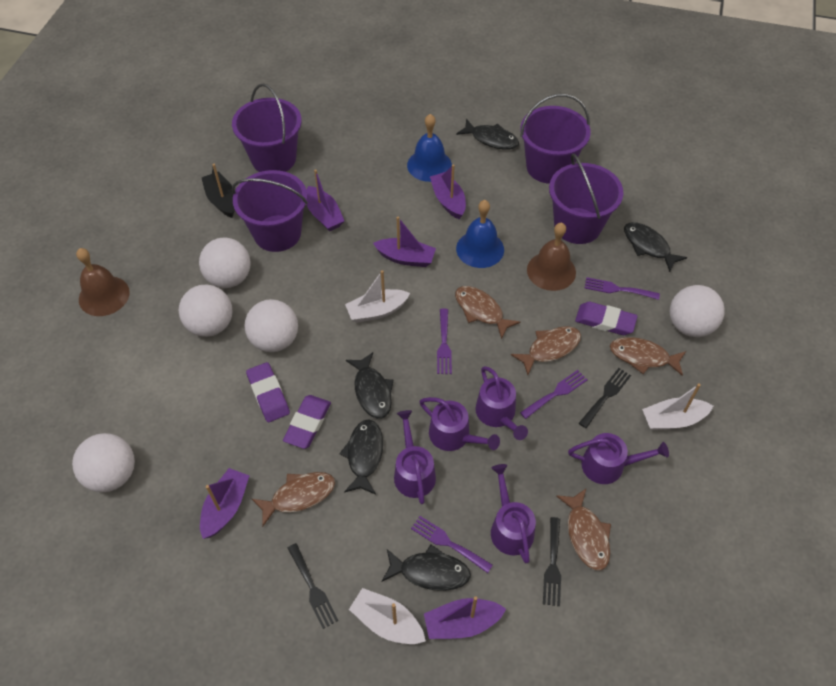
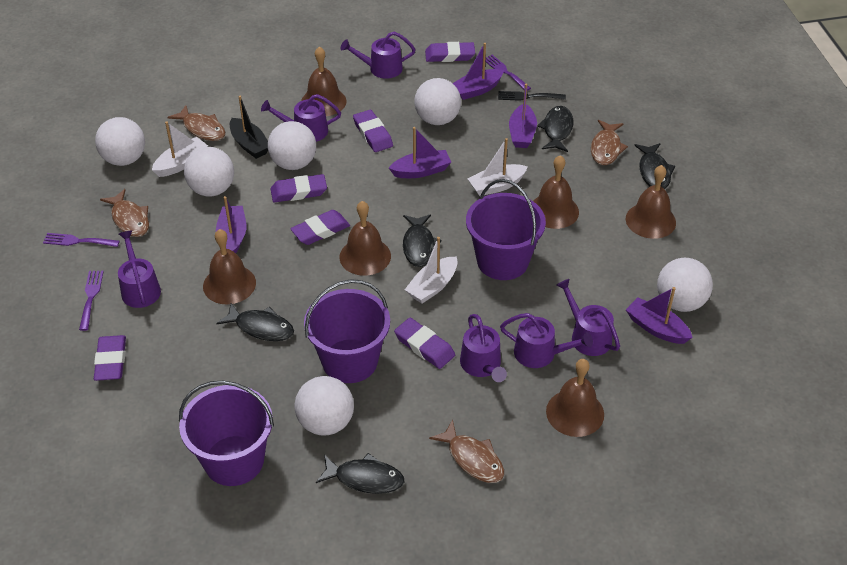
black fork: 3 -> 1
blue bell: 2 -> 0
brown bell: 2 -> 6
brown fish: 5 -> 4
purple bucket: 4 -> 3
purple eraser: 3 -> 6
purple fork: 4 -> 3
purple watering can: 5 -> 6
white ball: 5 -> 6

